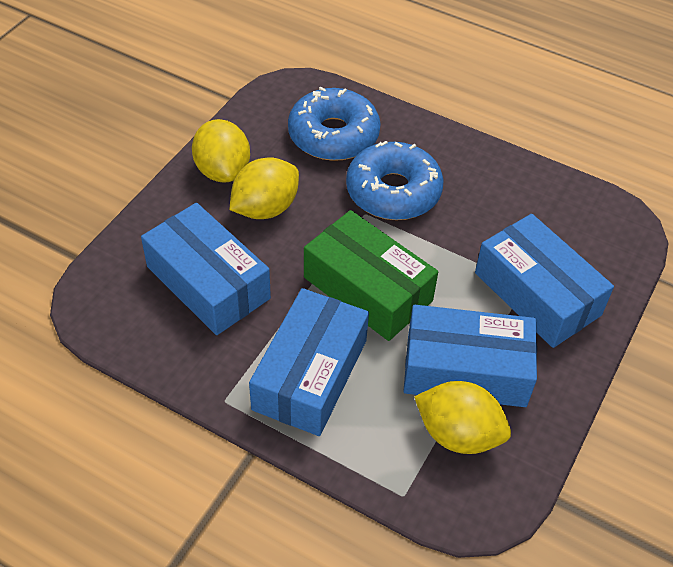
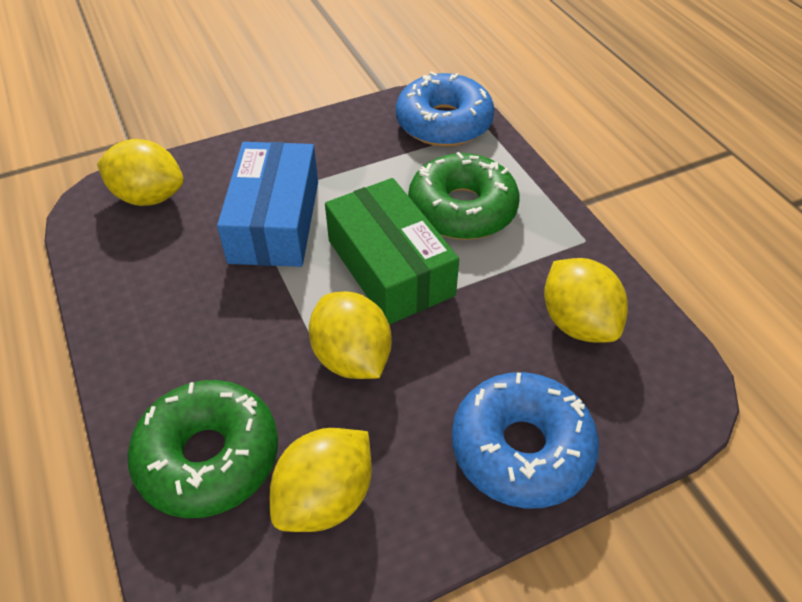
blue box: 4 -> 1
green donut: 0 -> 2
yellow lemon: 3 -> 4

